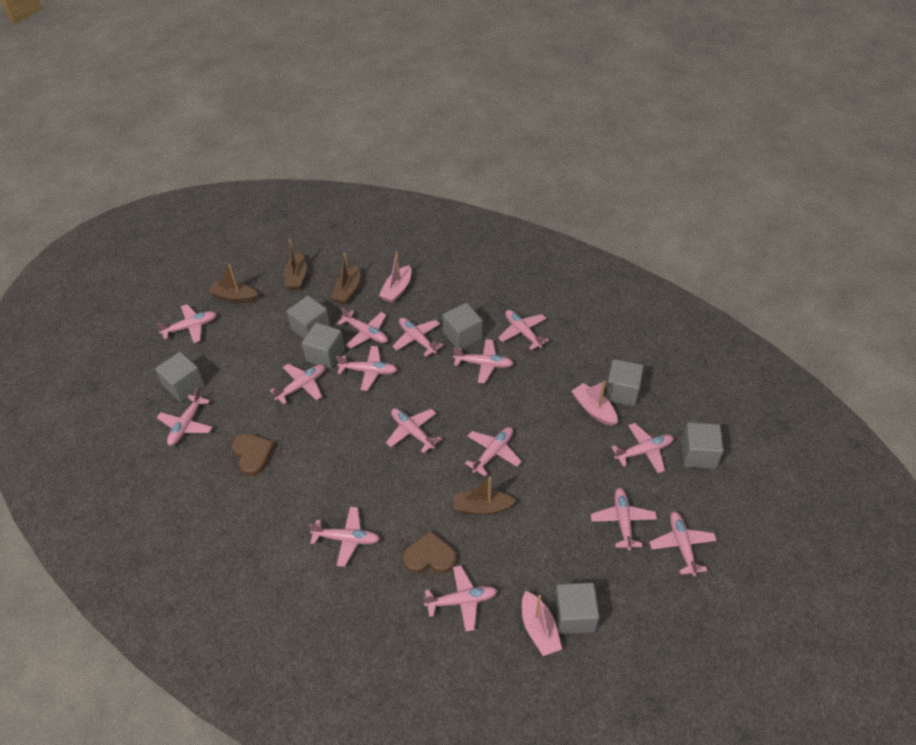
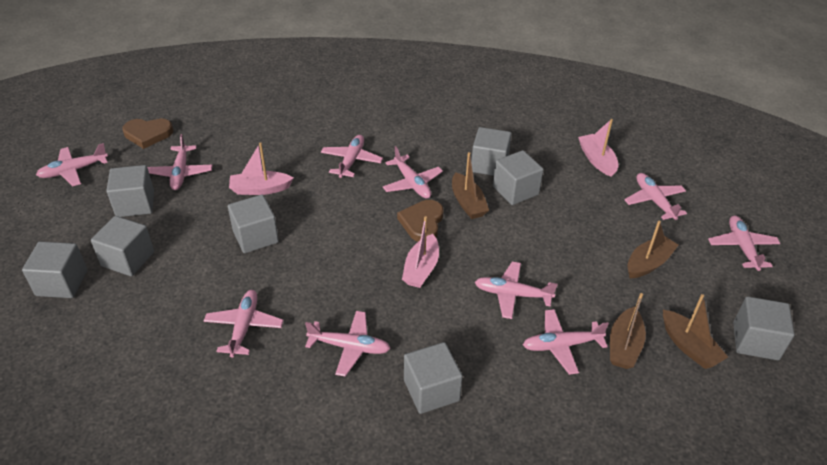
grey cube: 7 -> 8
pink plane: 15 -> 10

